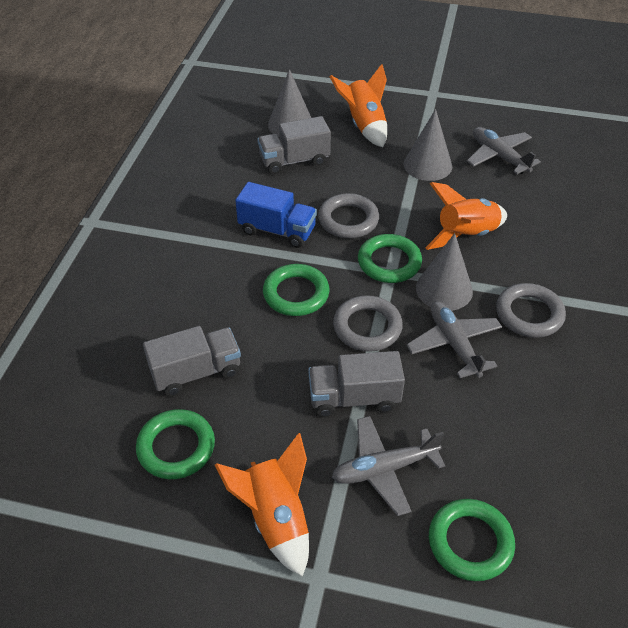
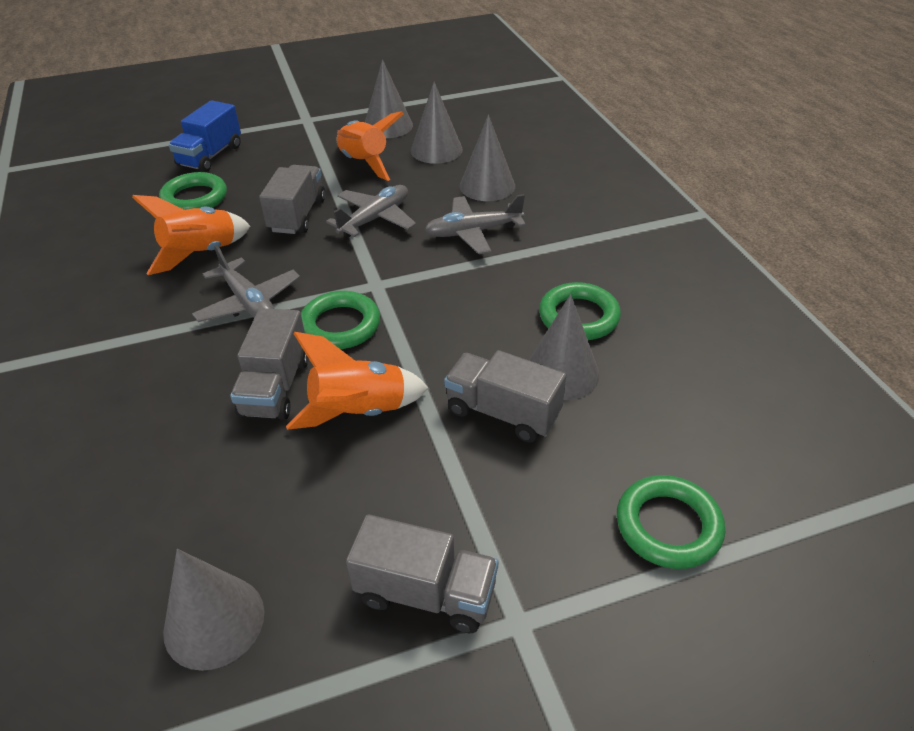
grey cone: 3 -> 5
grey ring: 3 -> 0
grey truck: 3 -> 4

